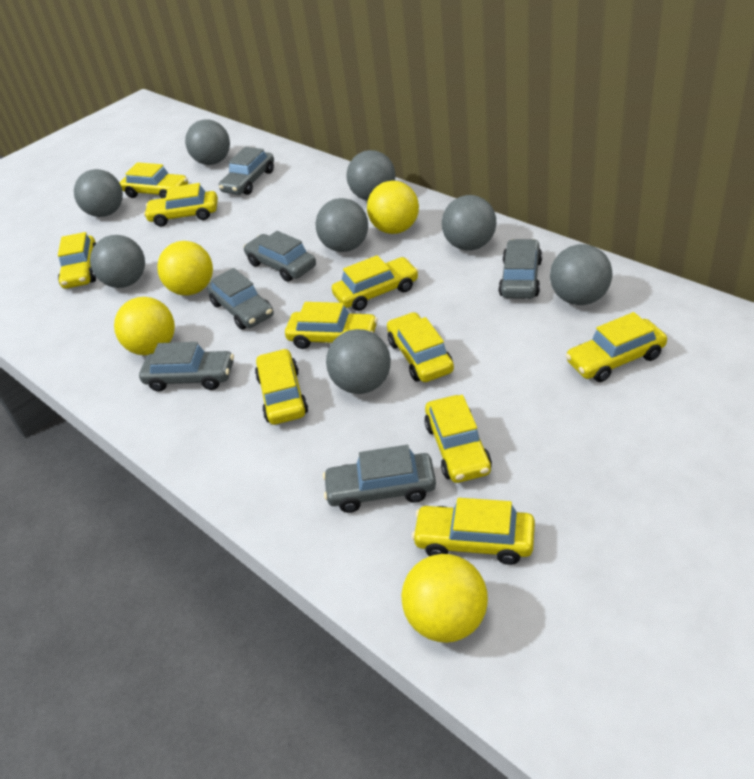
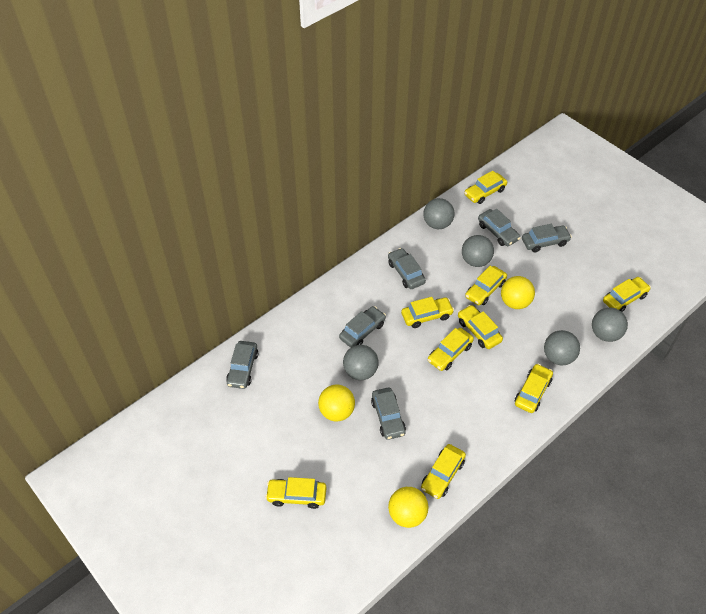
grey ball: 8 -> 5
yellow ball: 4 -> 3
yellow car: 10 -> 9

